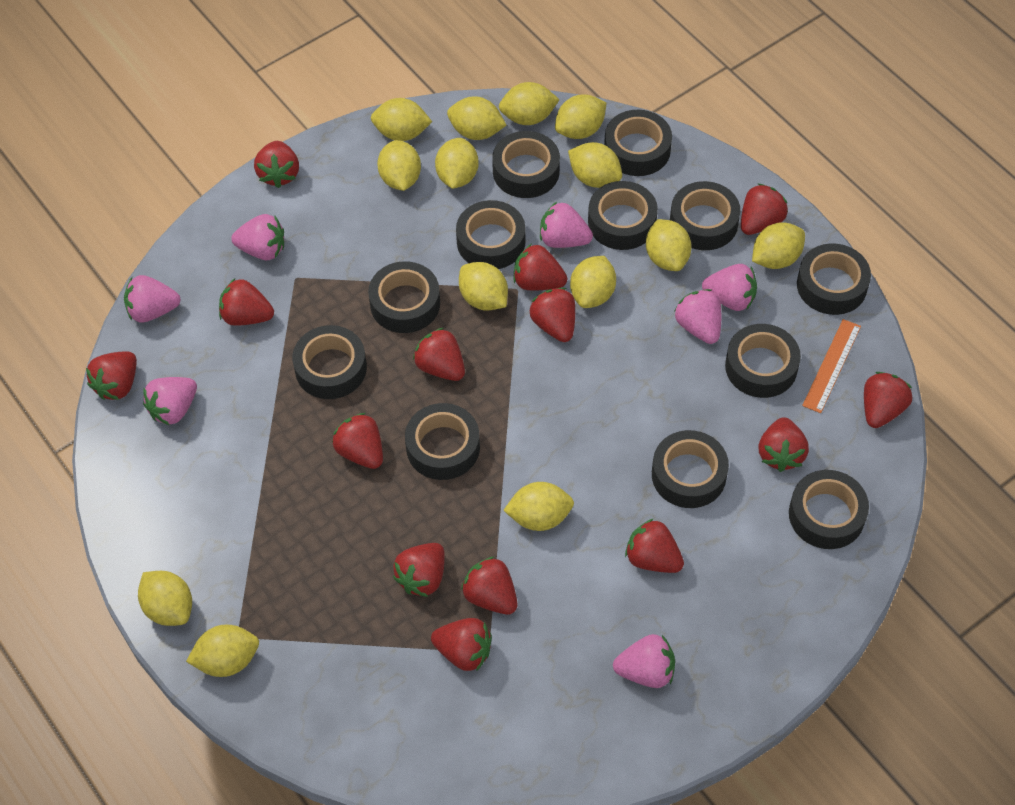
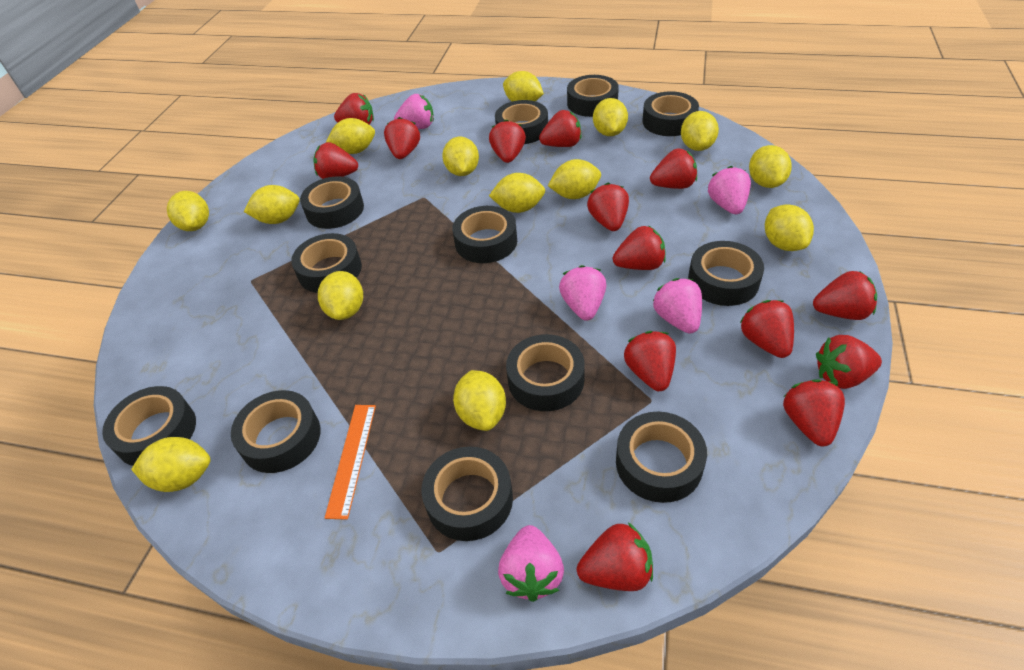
pink strawberry: 7 -> 5

